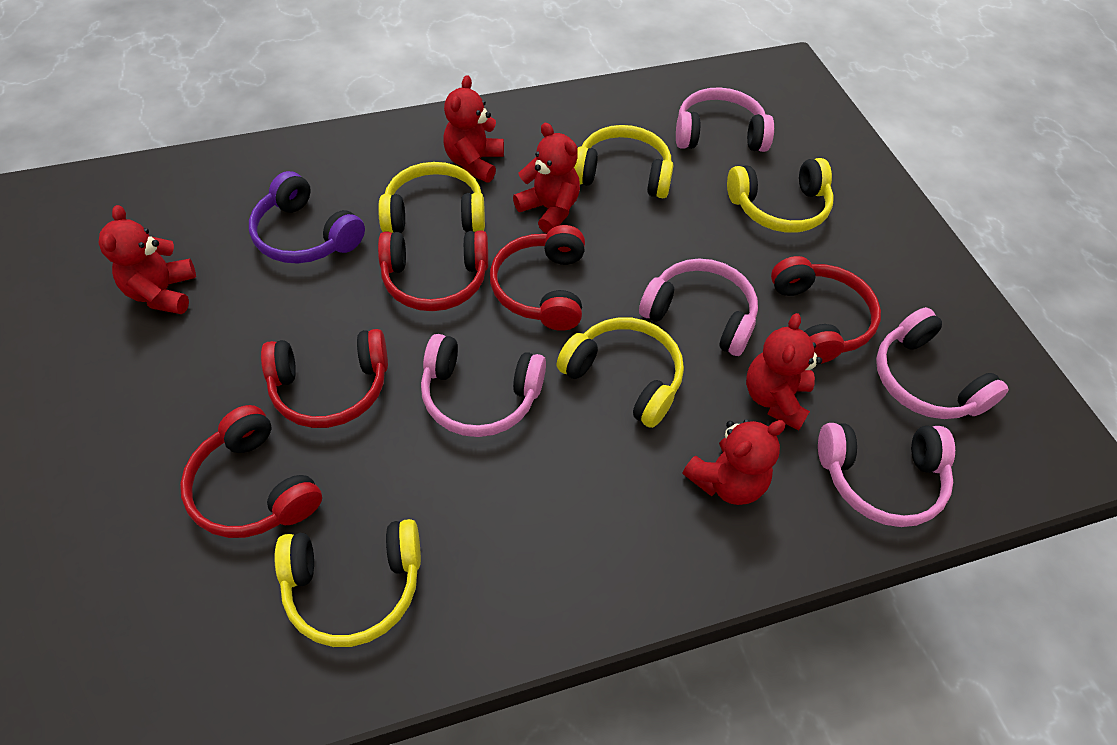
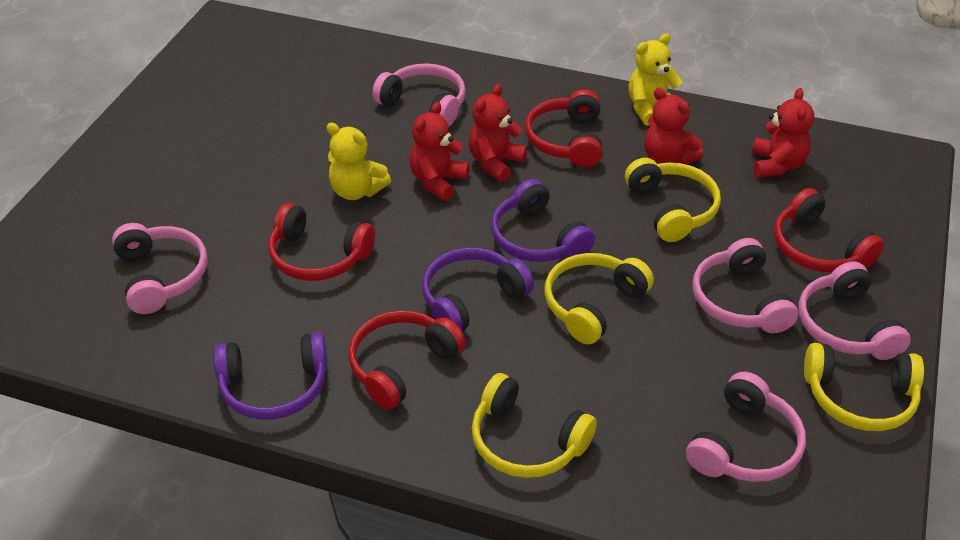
purple headphones: 1 -> 3
red headphones: 5 -> 4
red teddy bear: 5 -> 4
yellow headphones: 5 -> 4
yellow teddy bear: 0 -> 2

